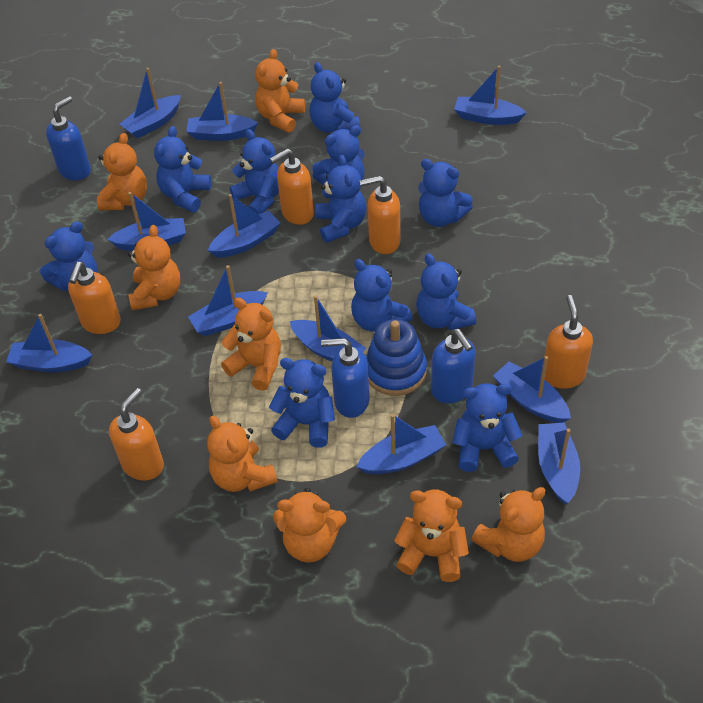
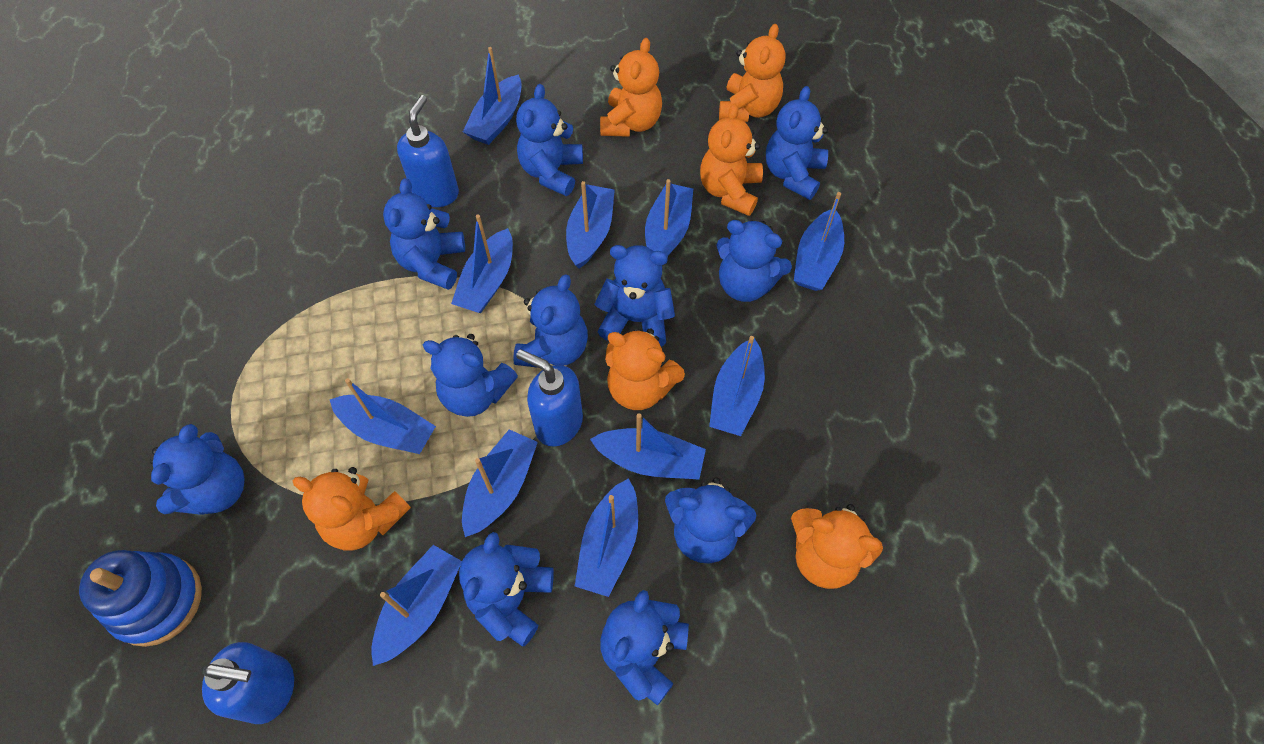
orange soap dispenser: 5 -> 0
orange teddy bear: 8 -> 6

